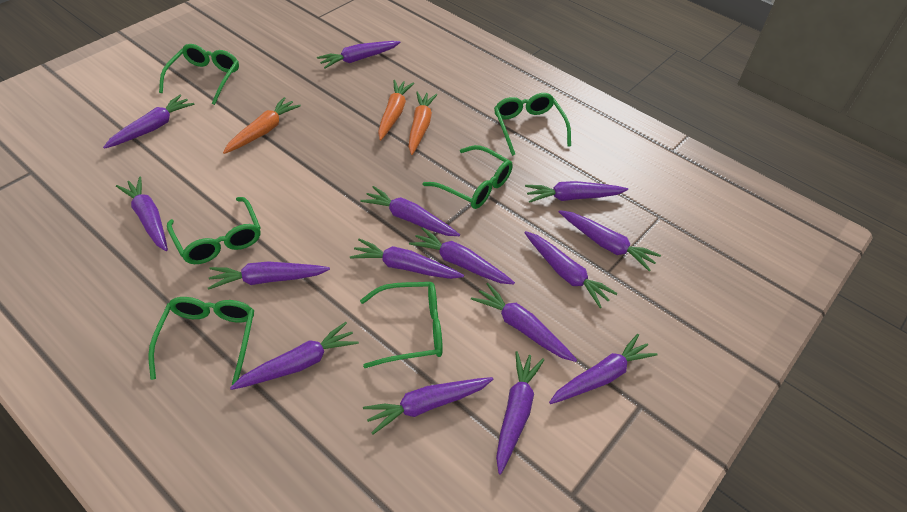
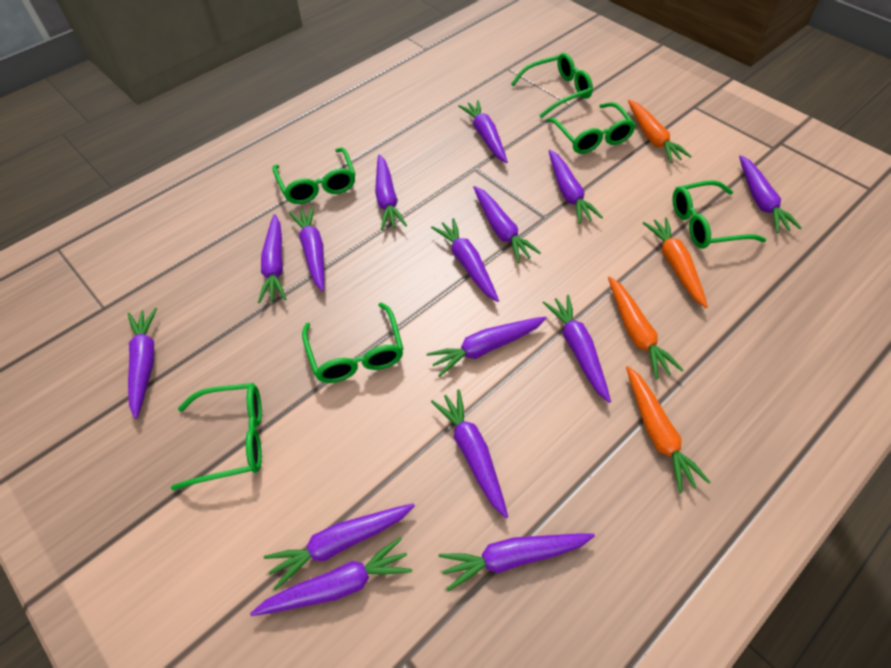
orange carrot: 3 -> 4

